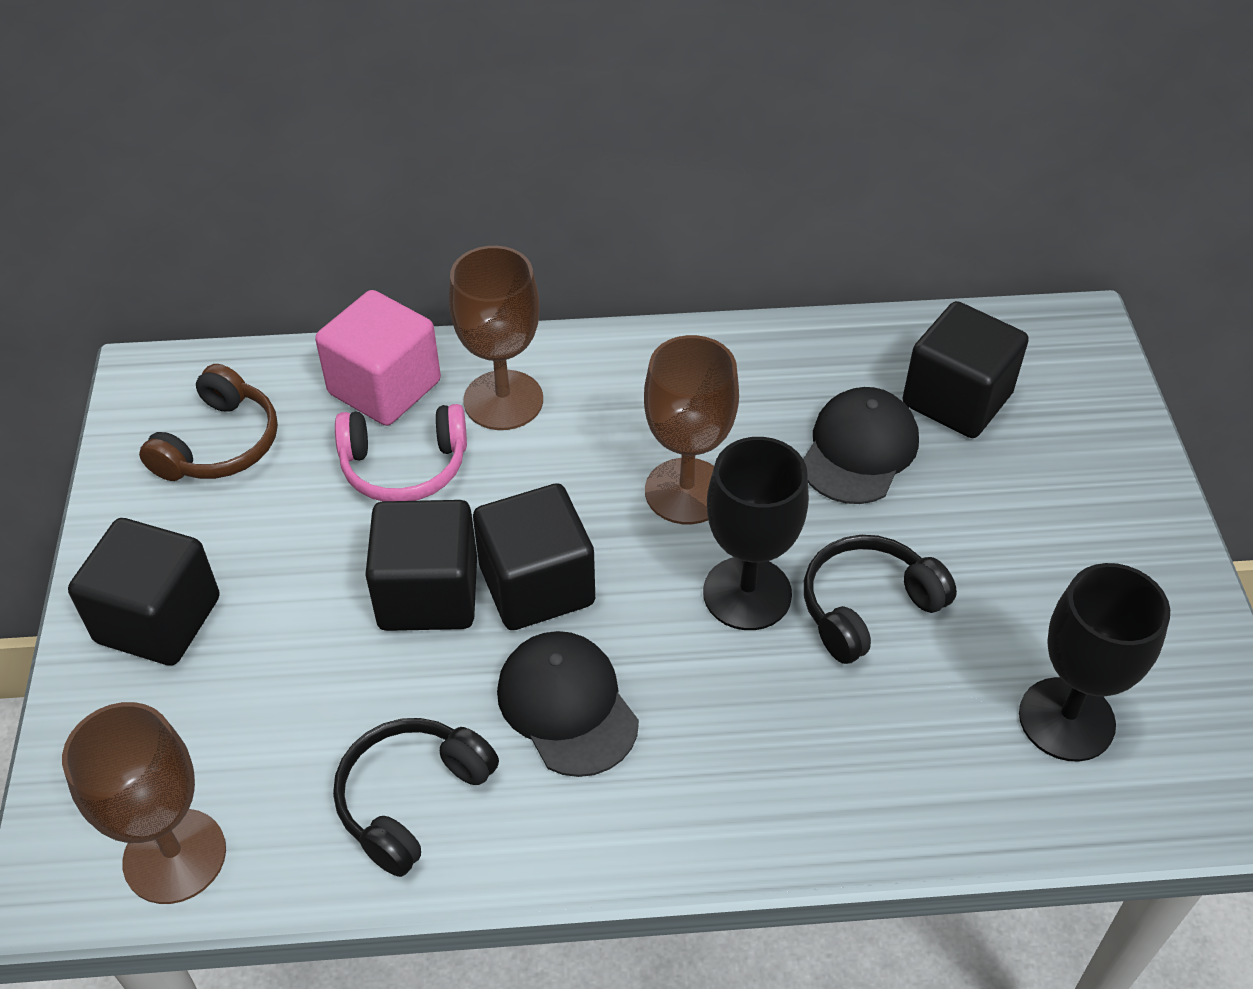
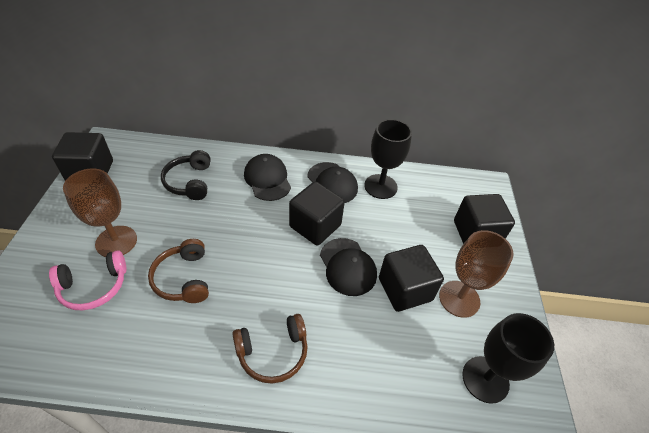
black cap: 2 -> 3
black headphones: 2 -> 1
brown goblet: 3 -> 2
brown headphones: 1 -> 2
pink cube: 1 -> 0

